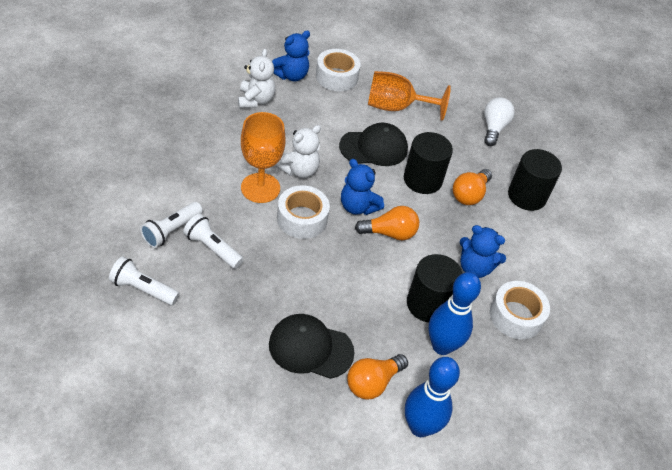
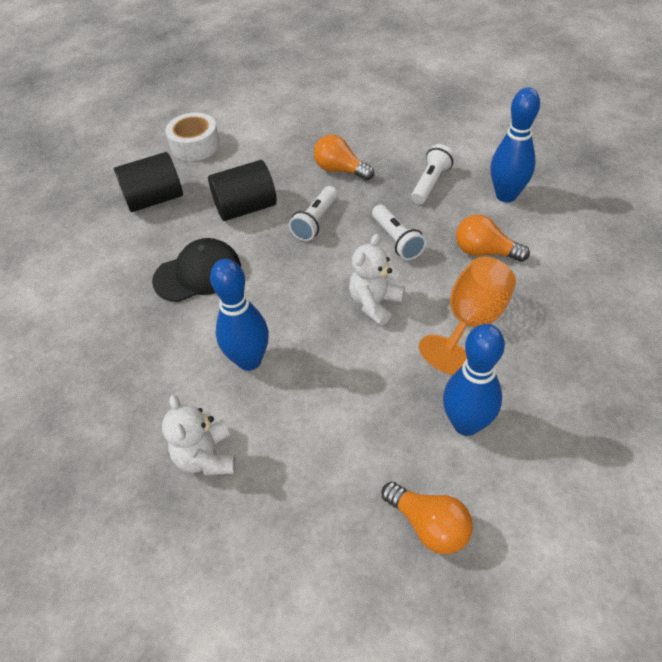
black cap: 2 -> 1
black cylinder: 3 -> 2
blue bowling pin: 2 -> 3
blue teddy bear: 3 -> 0
orange goblet: 2 -> 1
white light bulb: 1 -> 0
white tape: 3 -> 1

